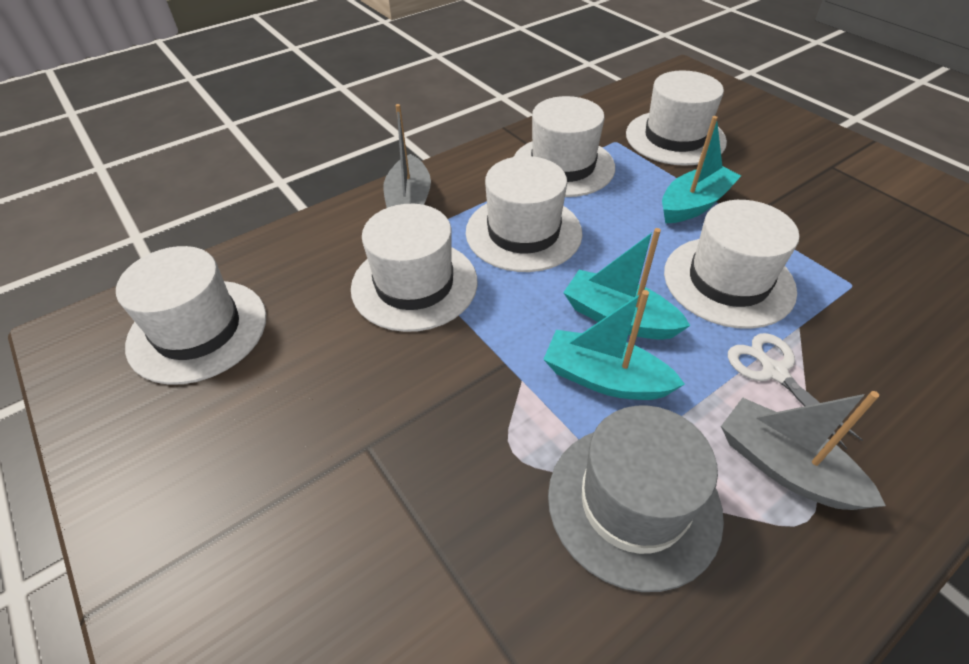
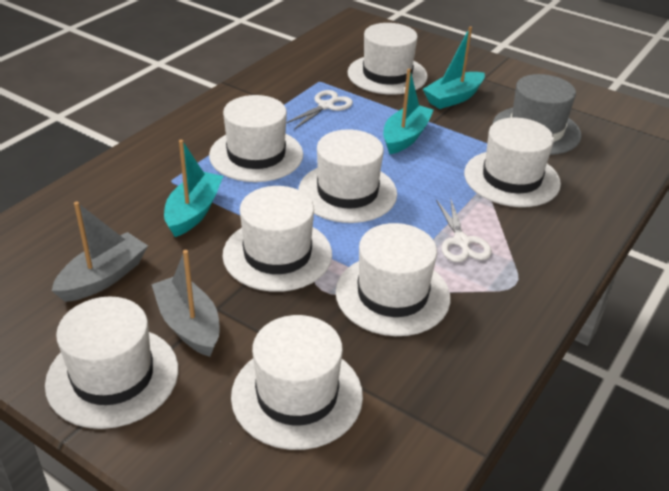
white hat: 6 -> 8
white scissors: 1 -> 2

